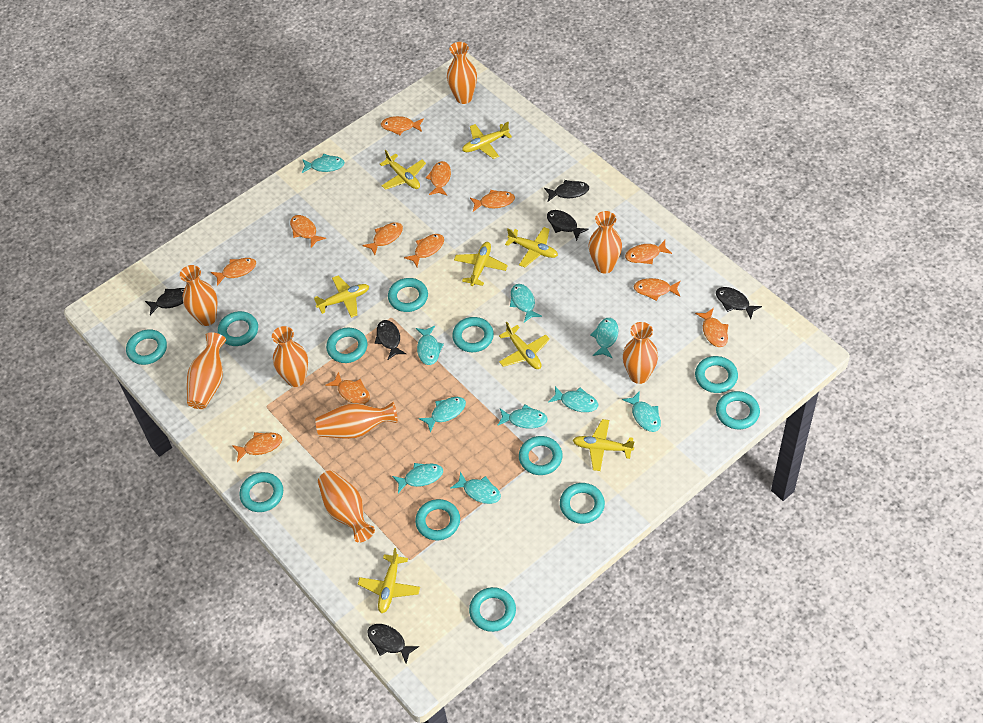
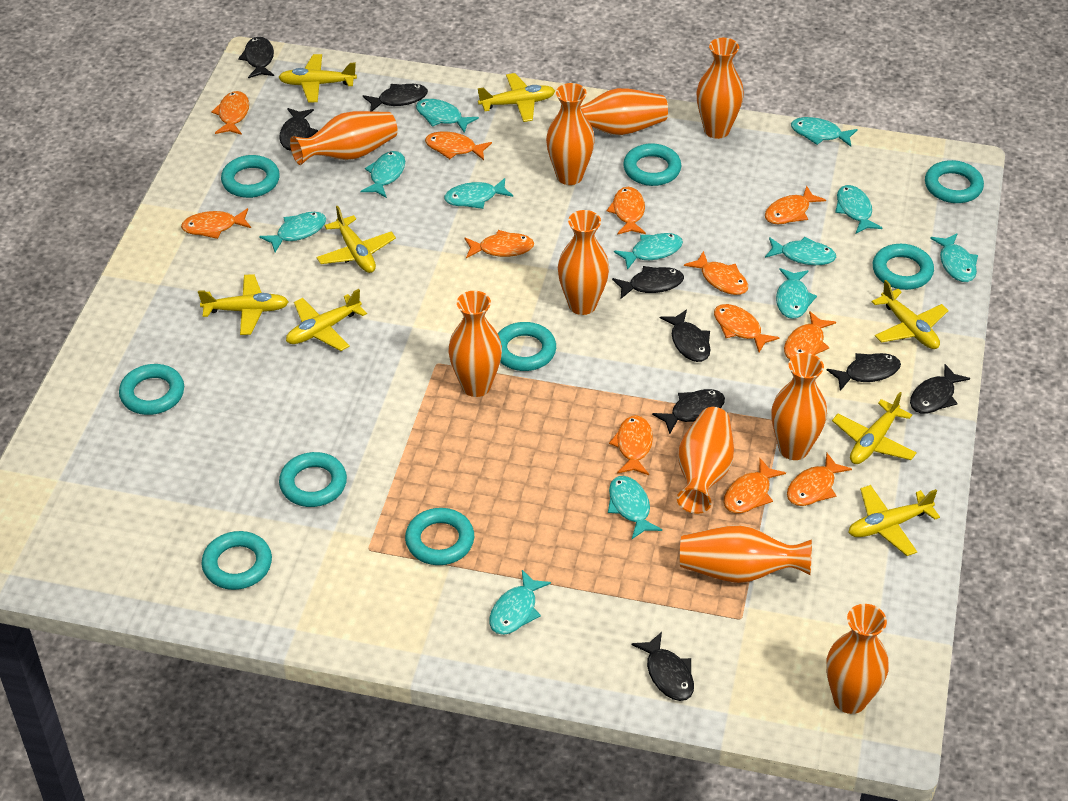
black fish: 6 -> 9
orange vase: 8 -> 10
turquoise fish: 10 -> 12
turquoise ring: 12 -> 9

